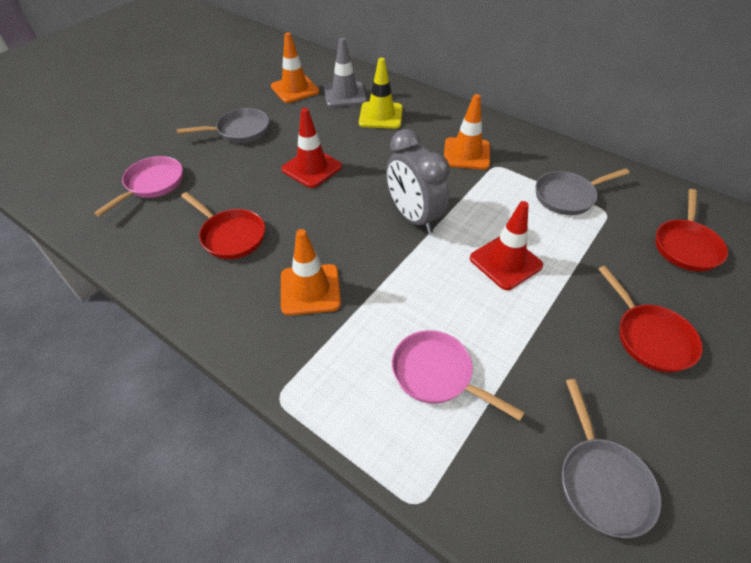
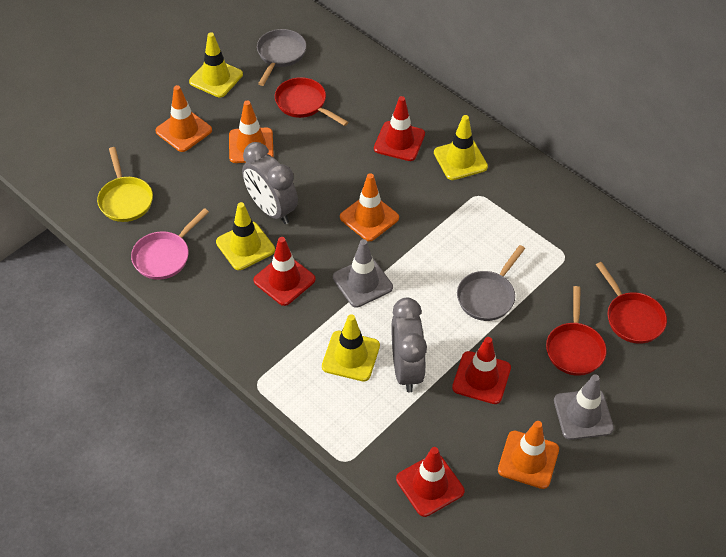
grey clock: 1 -> 2
grey pan: 3 -> 2
grey traffic cone: 1 -> 2
orange traffic cone: 3 -> 4
pink pan: 2 -> 1
red traffic cone: 2 -> 4
yellow pan: 0 -> 1
yellow traffic cone: 1 -> 4

